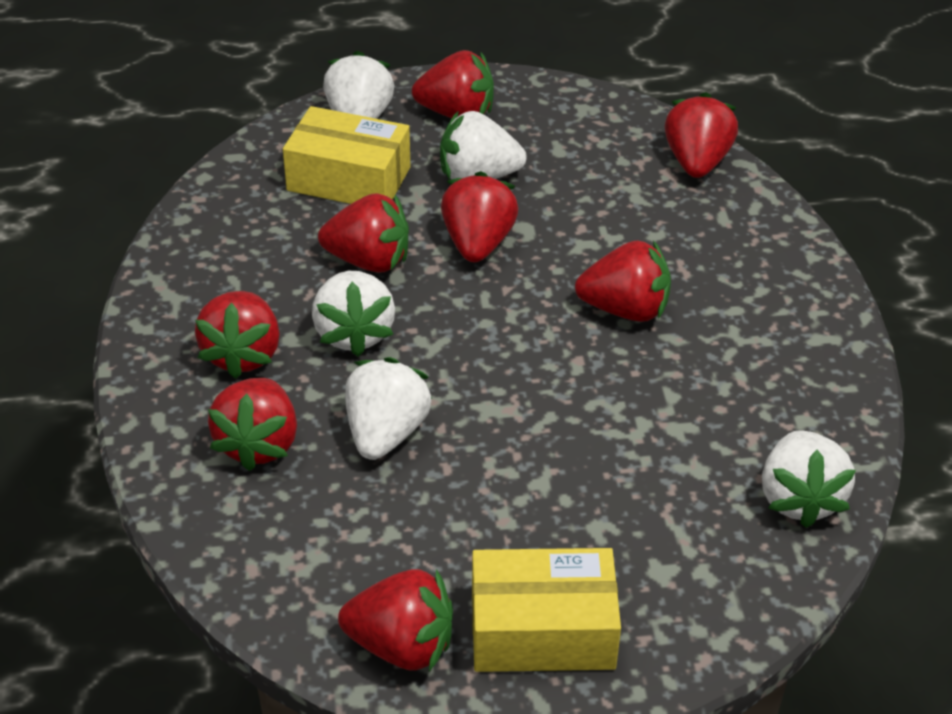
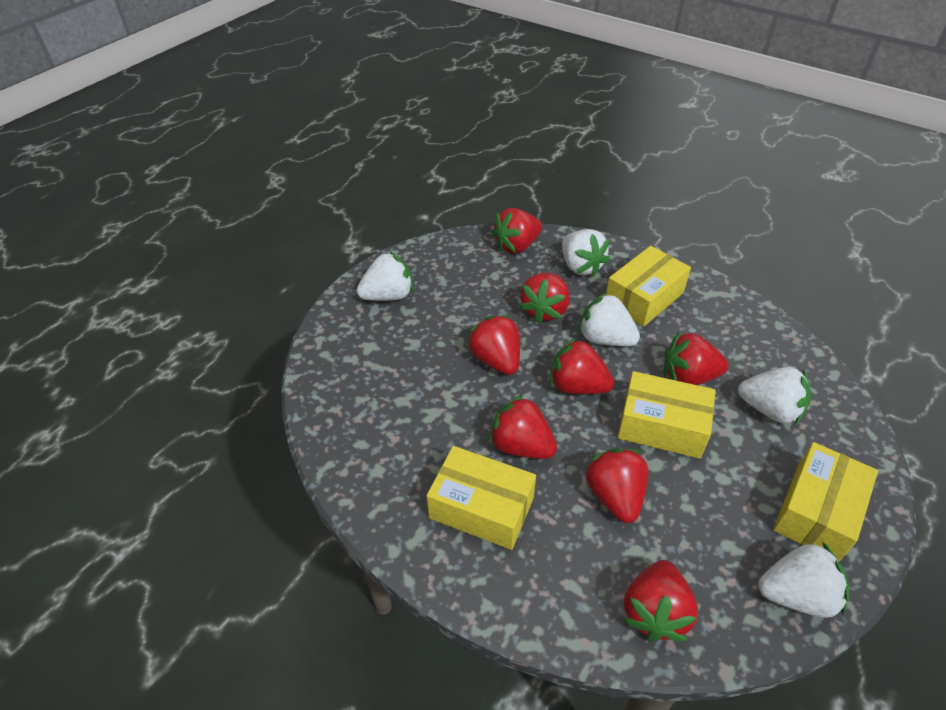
yellow box: 2 -> 4

